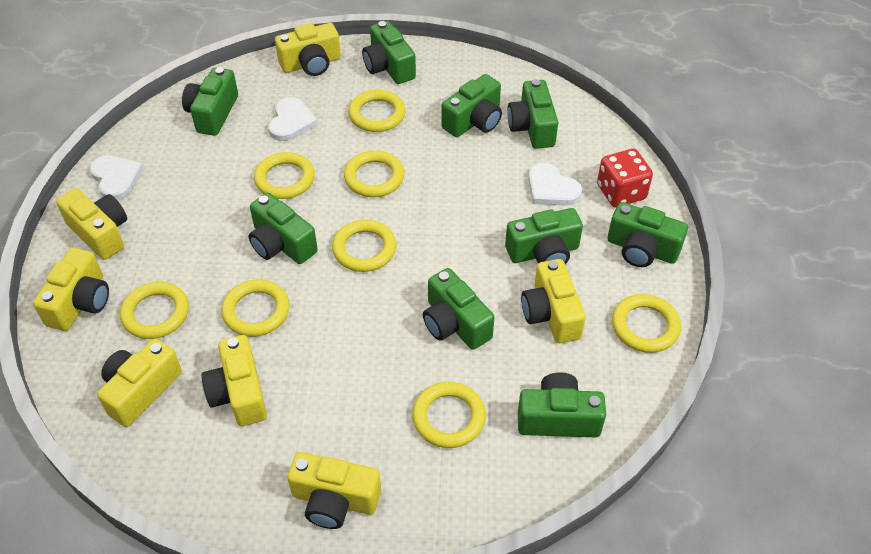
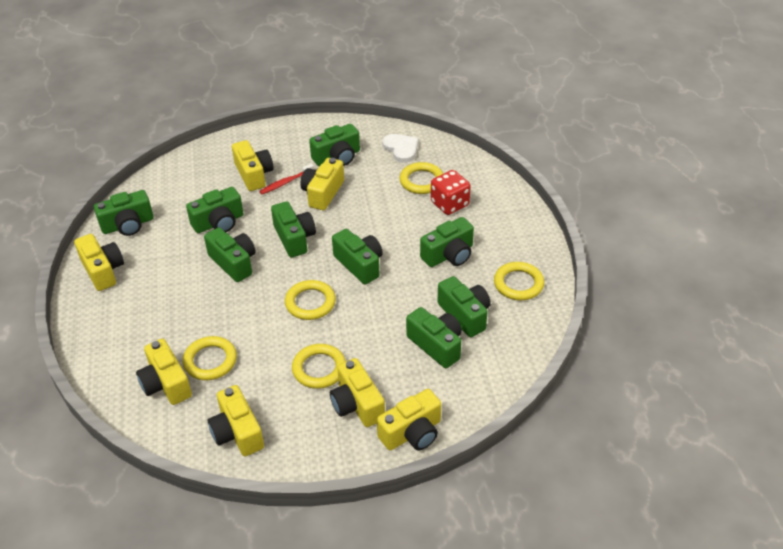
red toothbrush: 0 -> 1
white heart: 3 -> 1
yellow ring: 8 -> 5

